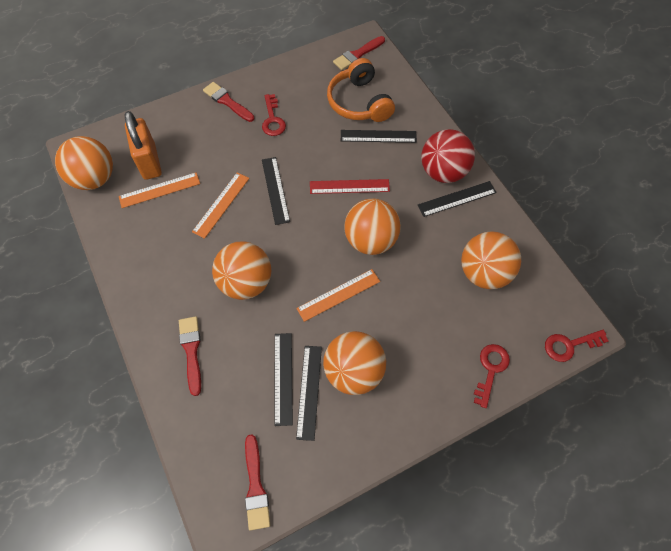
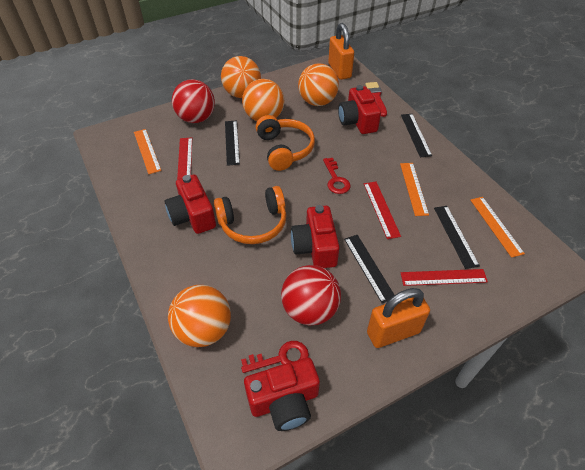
black ruler: 5 -> 4
orange ball: 5 -> 4
orange headphones: 1 -> 2
orange padlock: 1 -> 2
red ball: 1 -> 2
red brush: 4 -> 1
red camera: 0 -> 4
red key: 3 -> 2
red ruler: 1 -> 3

